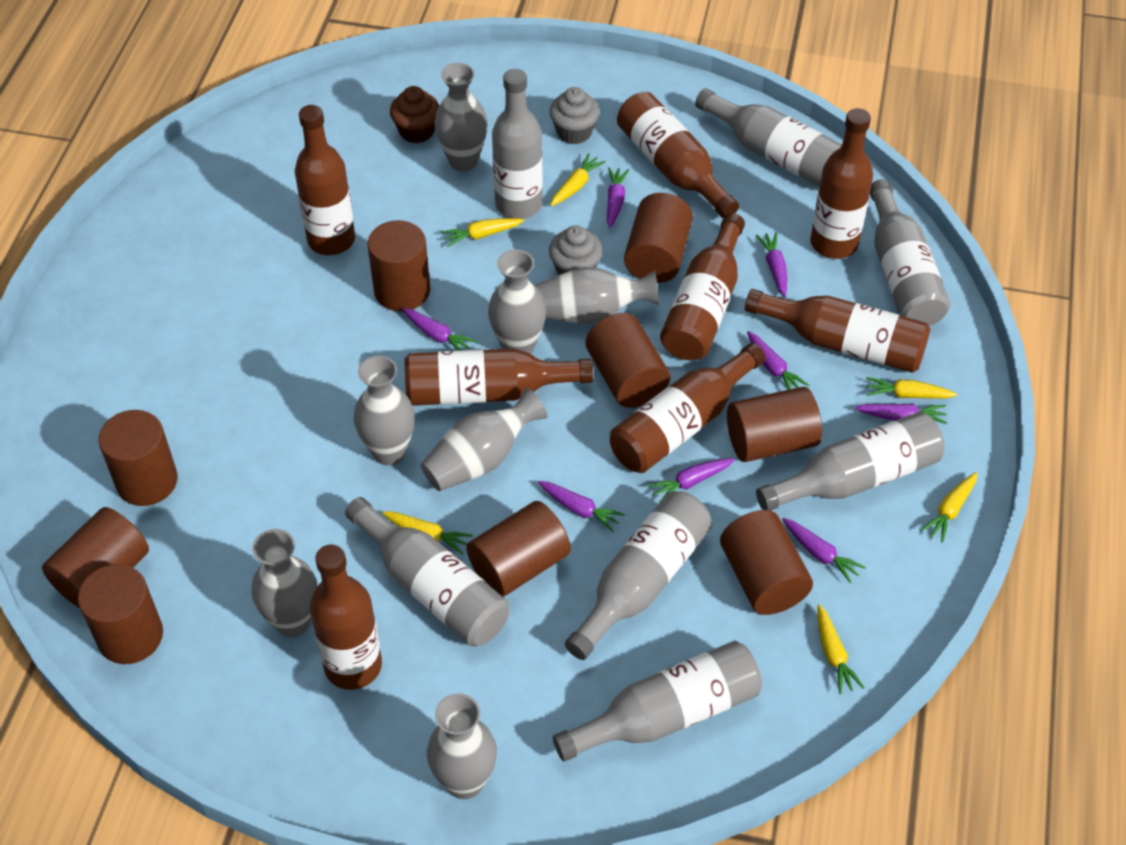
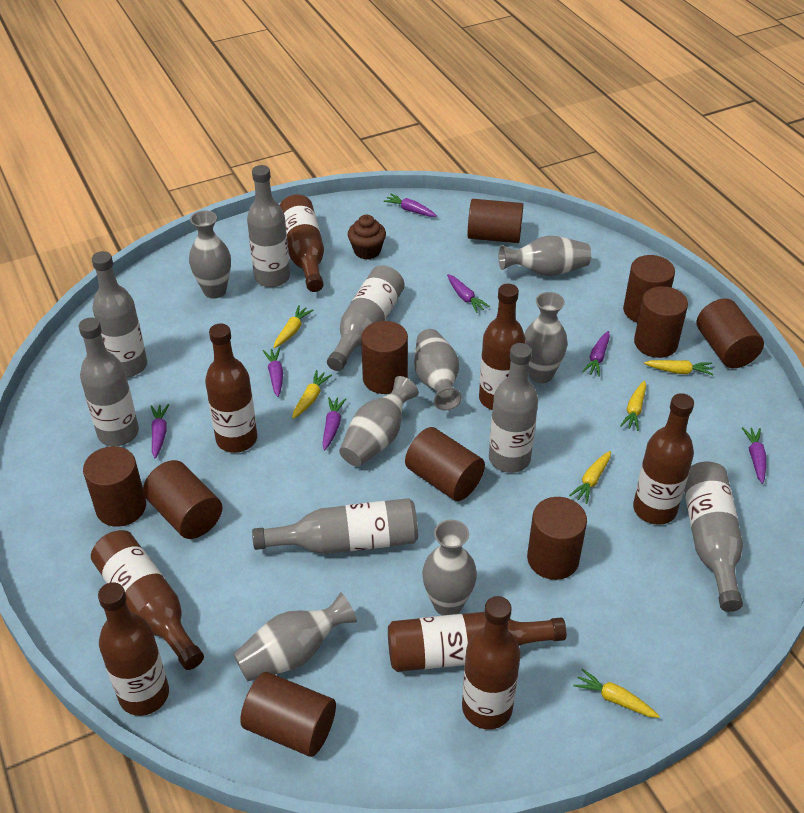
brown cylinder: 9 -> 10
grey cupcake: 2 -> 0
purple carrot: 8 -> 7

